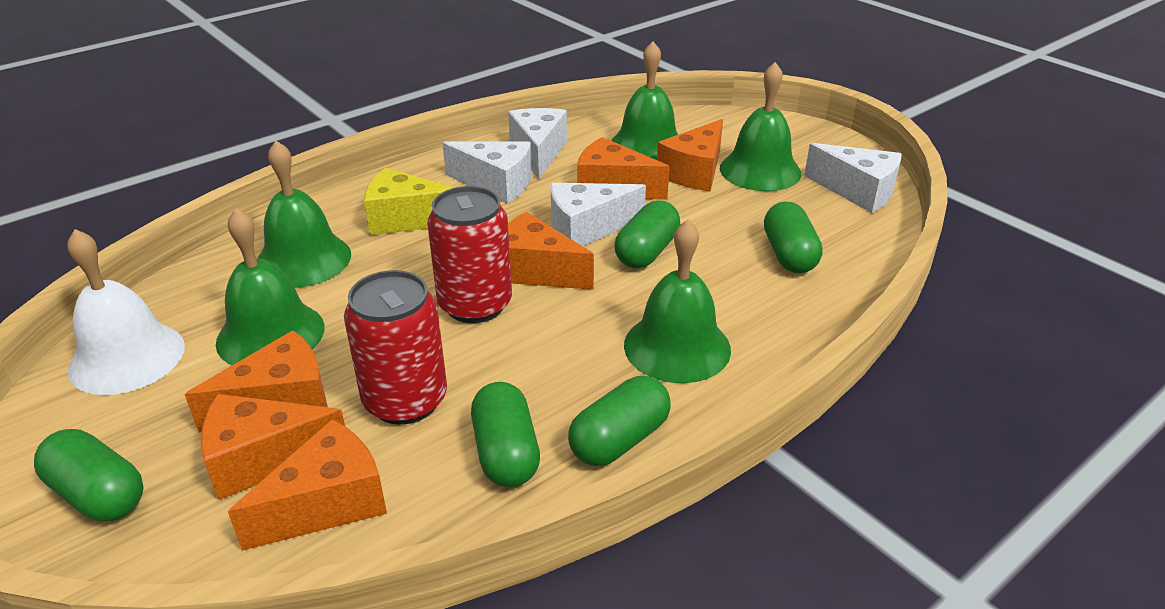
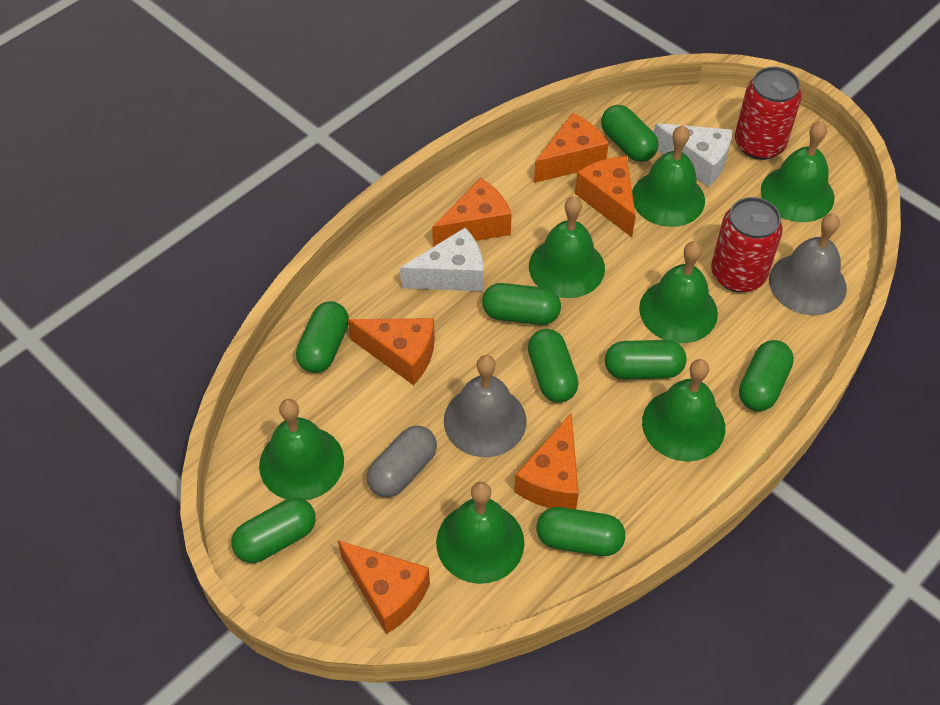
green bell: 5 -> 7
green capsule: 5 -> 8
grey bell: 0 -> 2
grey capsule: 0 -> 1
white bell: 1 -> 0
white cheese: 4 -> 2
yellow cheese: 1 -> 0

